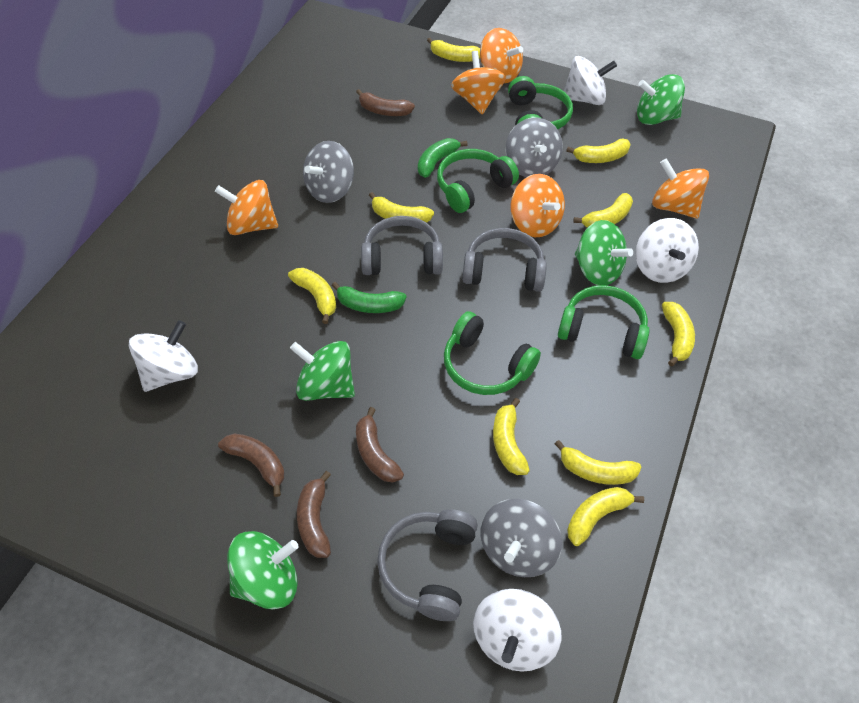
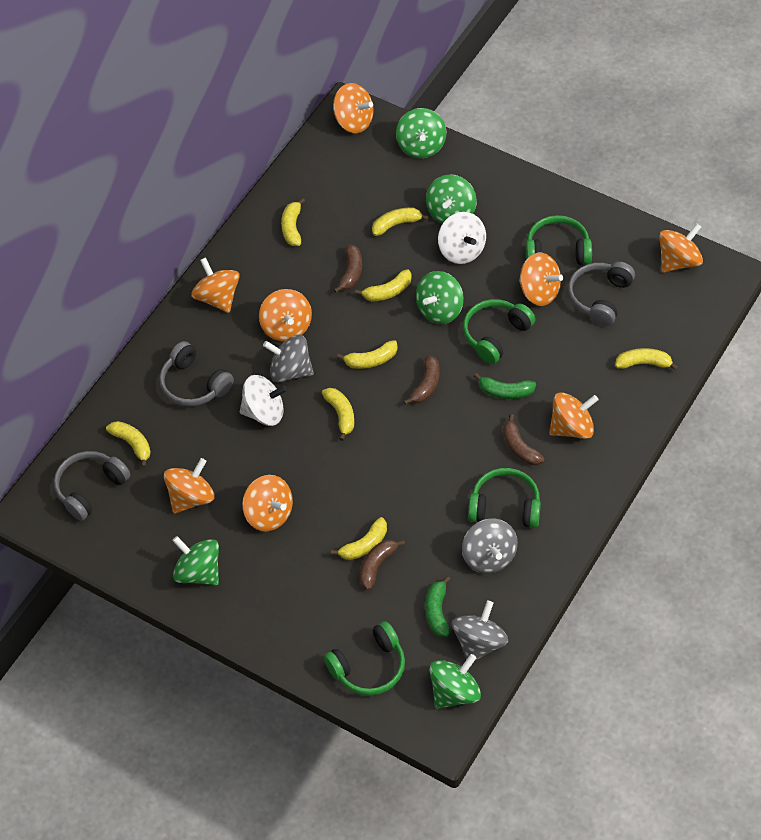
green spinning top: 4 -> 5
orange spinning top: 5 -> 8
white spinning top: 4 -> 2
yellow banana: 9 -> 8

